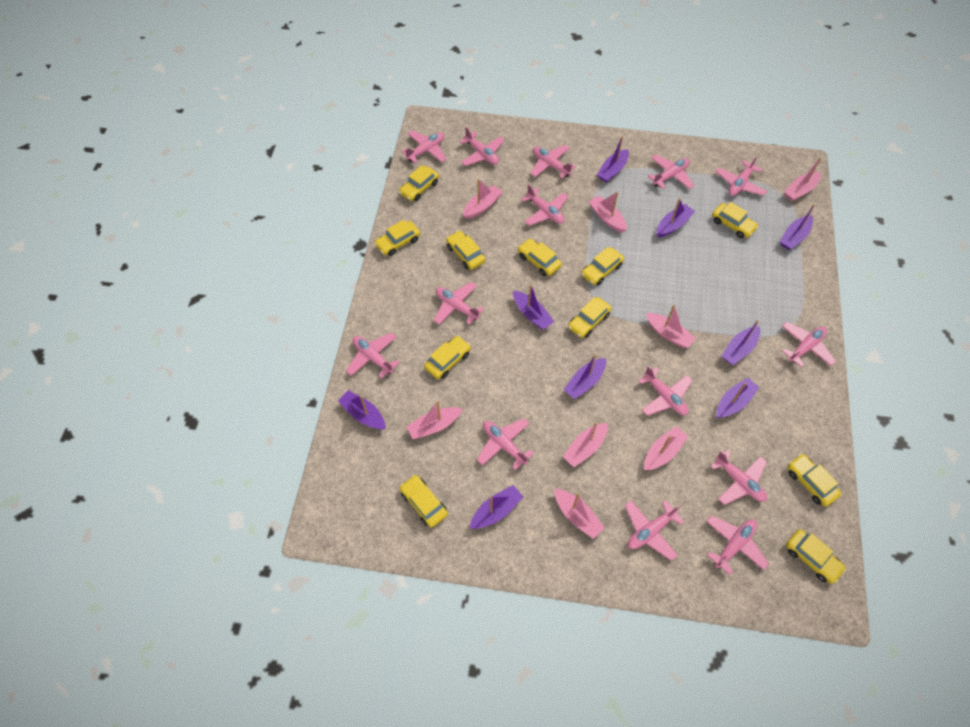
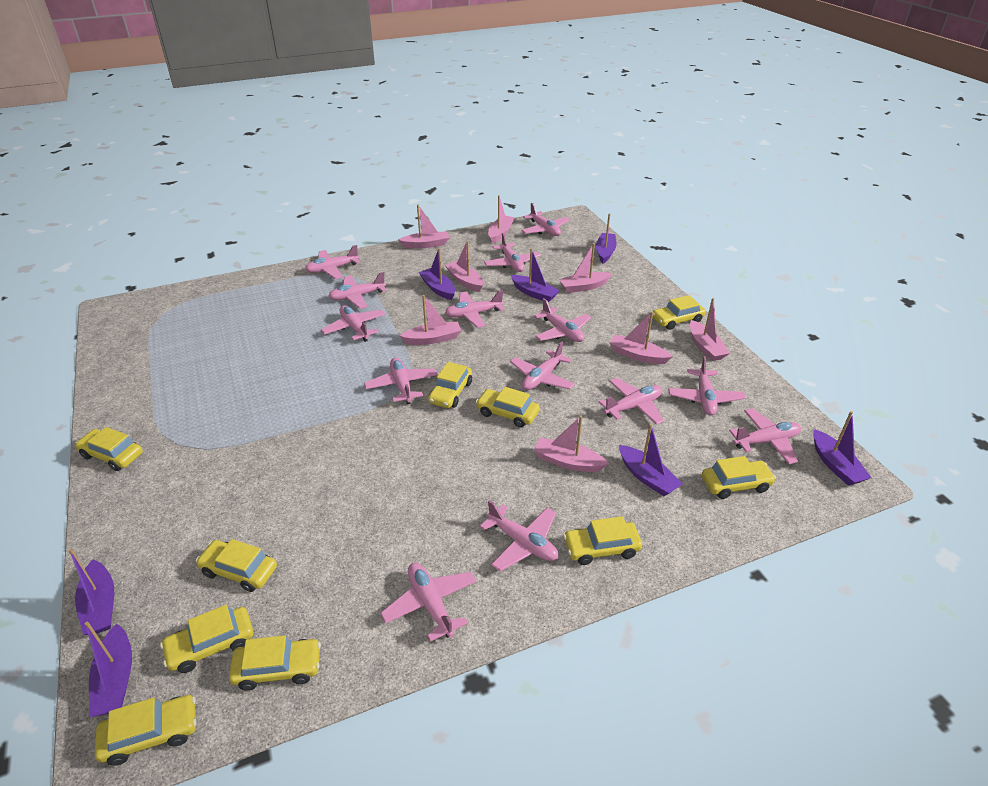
purple boat: 9 -> 7
yellow car: 11 -> 10

